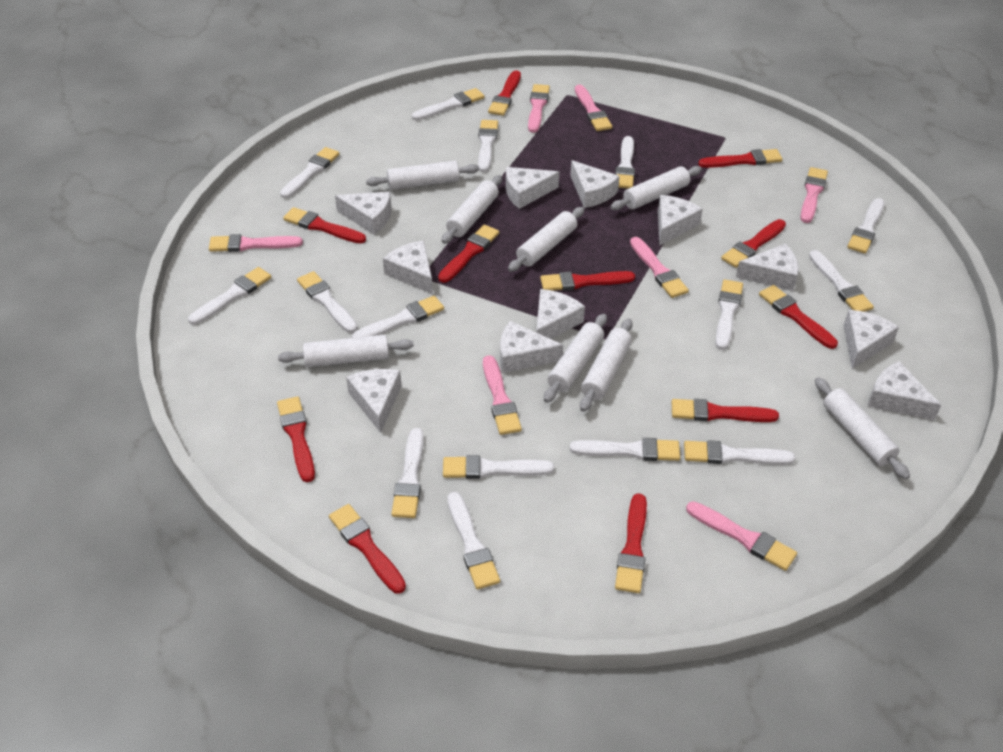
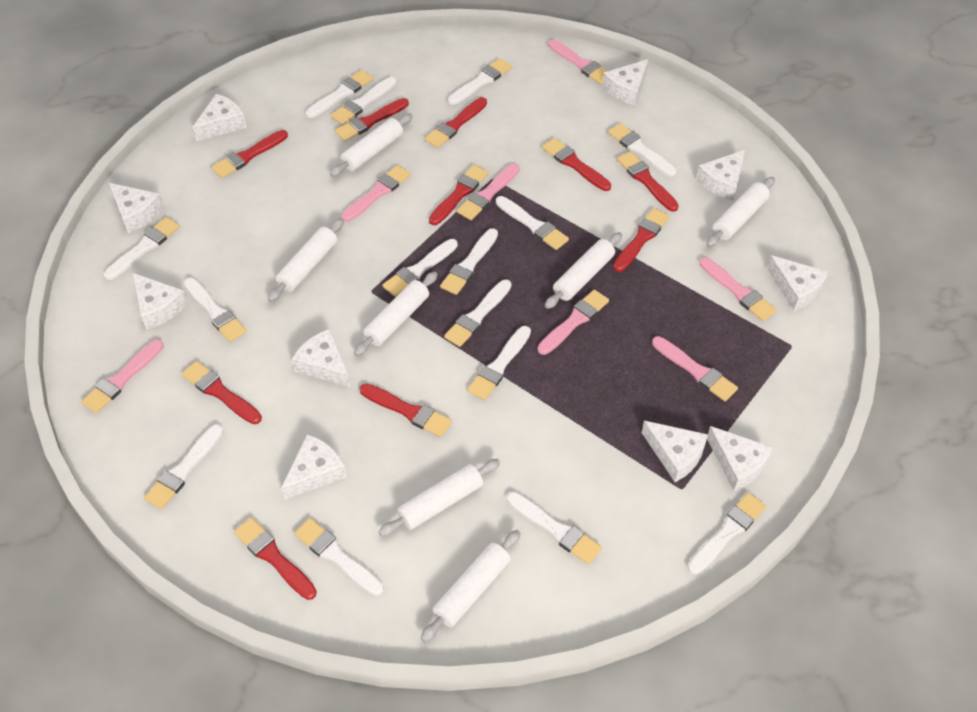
red brush: 11 -> 10
white cheese: 11 -> 10
white rolling pin: 8 -> 7

